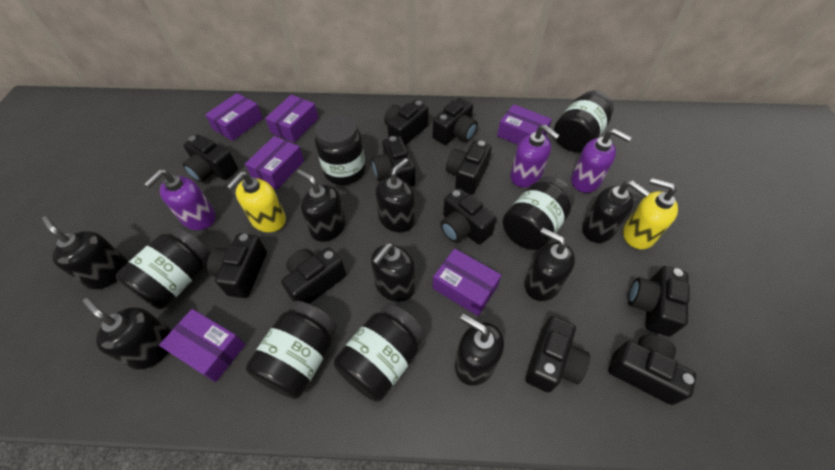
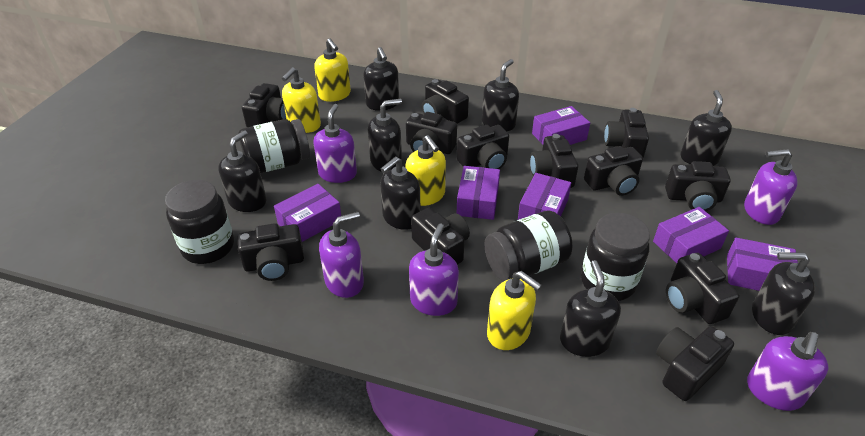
black camera: 11 -> 12
black jar: 6 -> 4
purple soap dispenser: 3 -> 5
yellow soap dispenser: 2 -> 4

